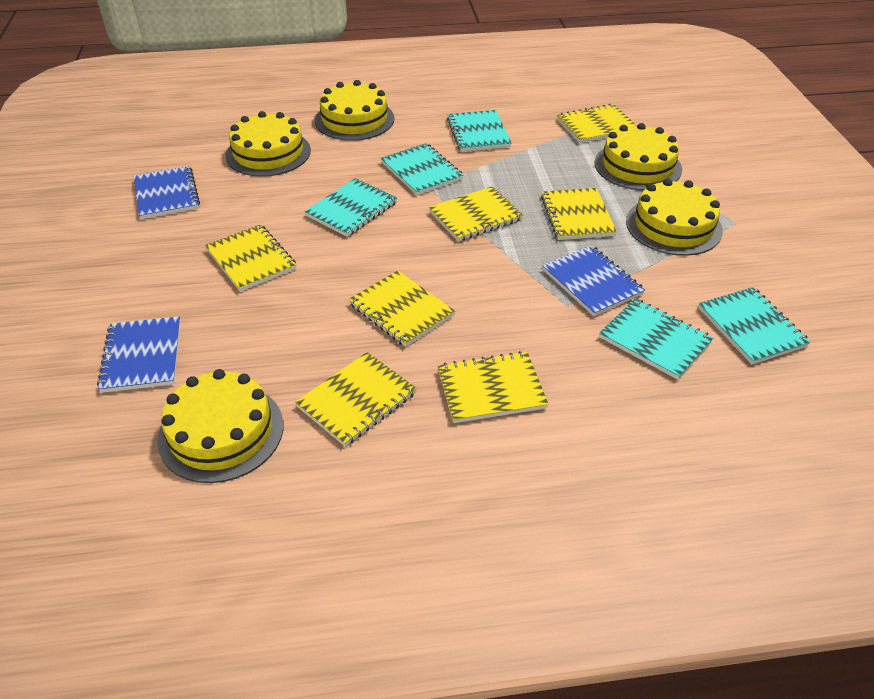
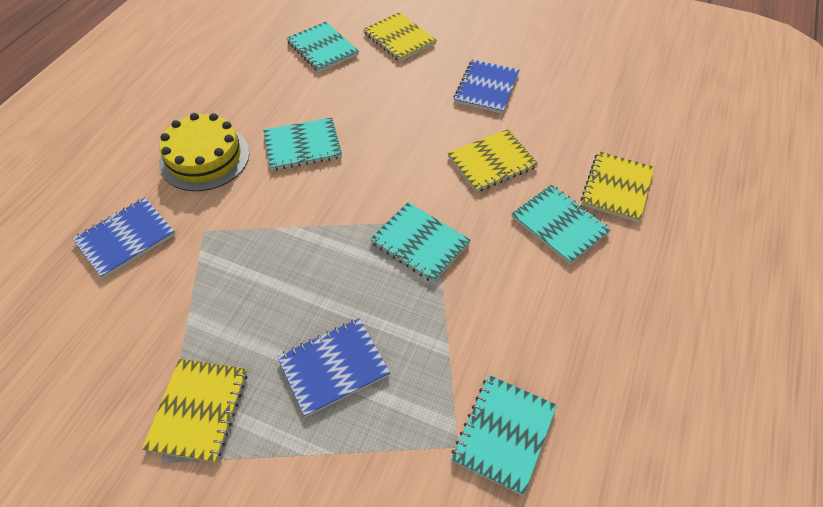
yellow cake: 5 -> 1
yellow notebook: 7 -> 4

